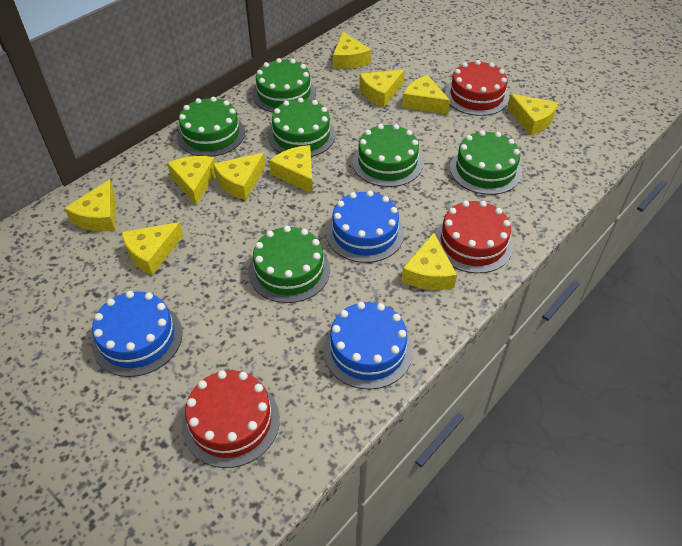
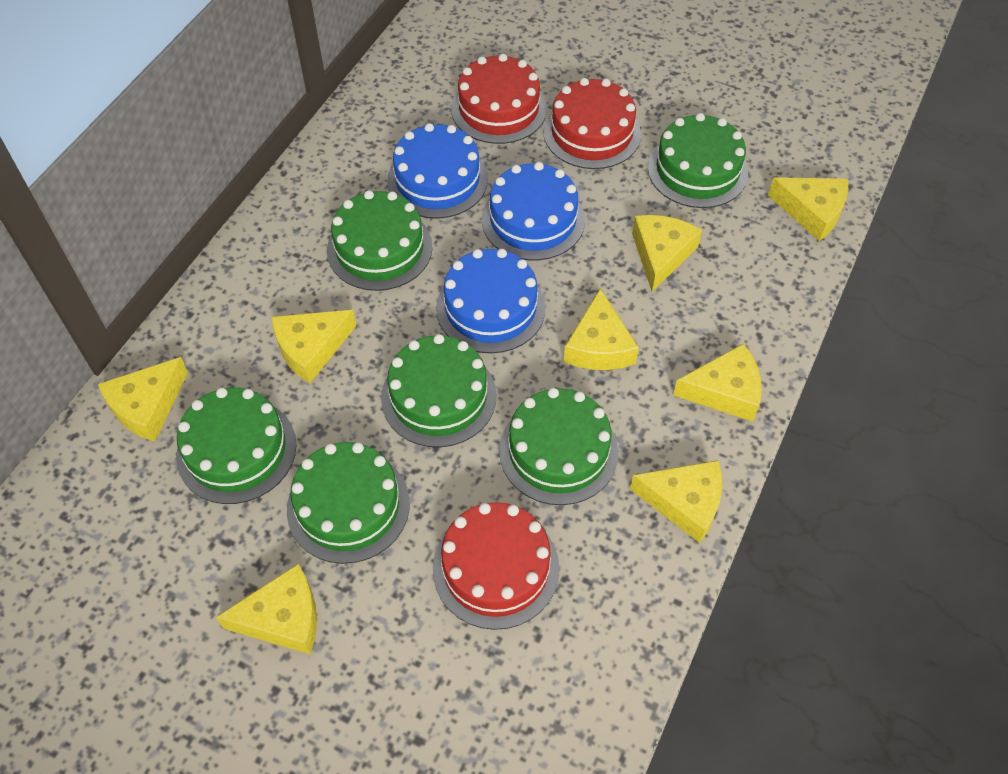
yellow cheese: 10 -> 8

